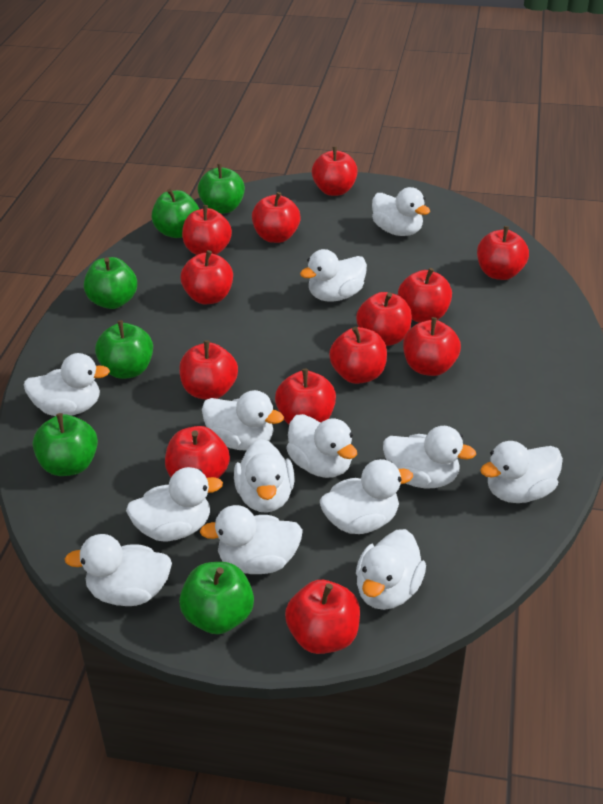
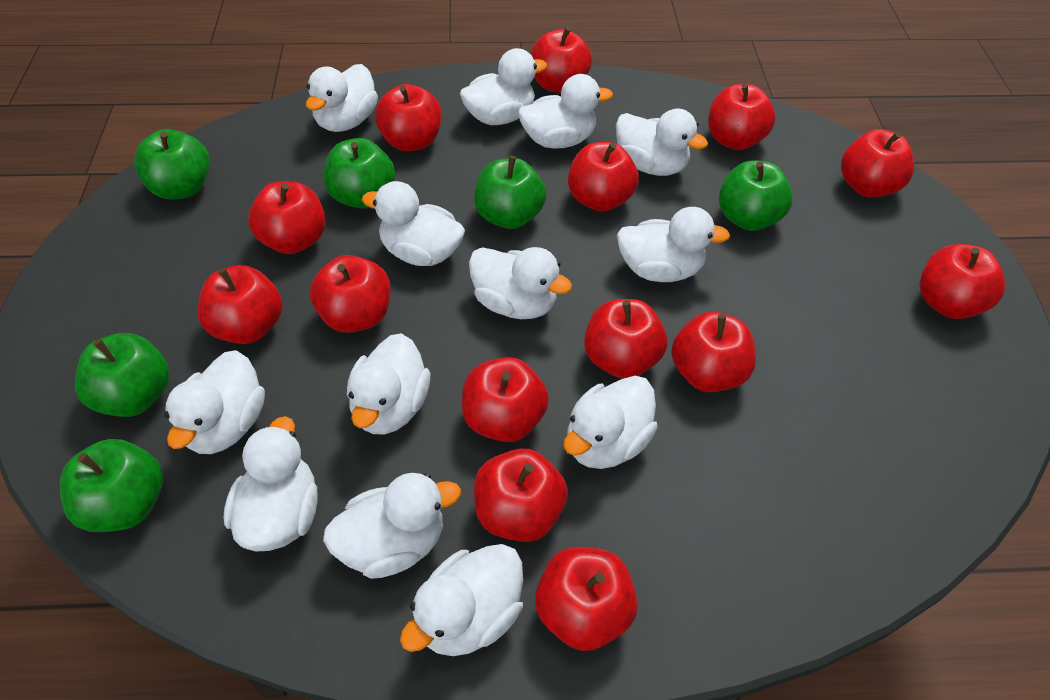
red apple: 13 -> 14

